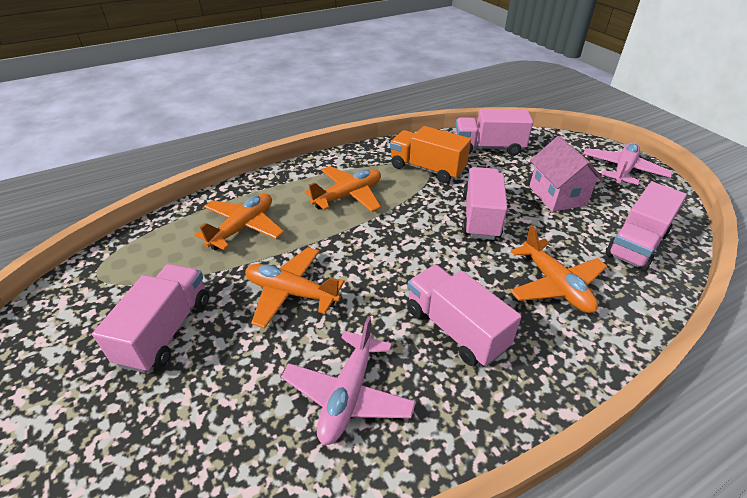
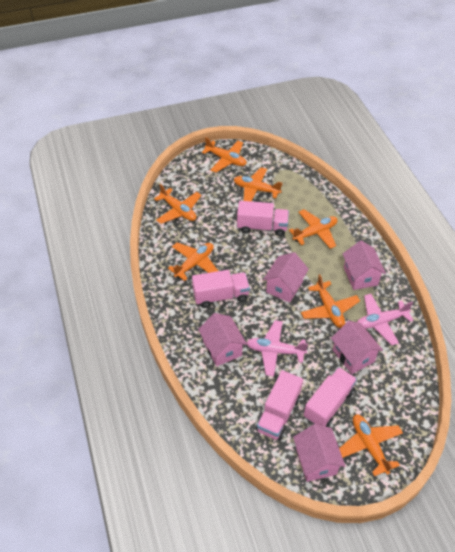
orange plane: 4 -> 7
orange truck: 1 -> 0
pink house: 1 -> 5
pink truck: 5 -> 4

